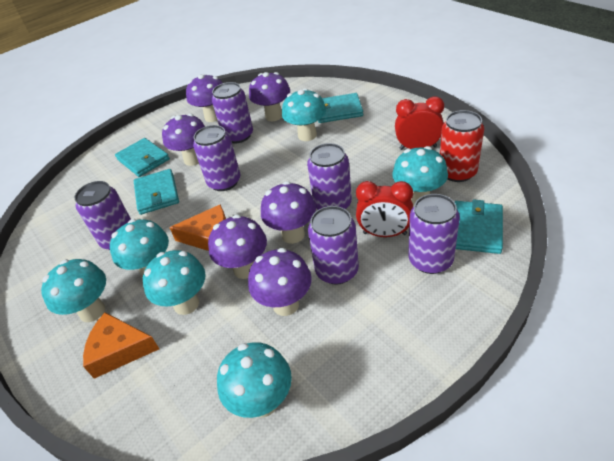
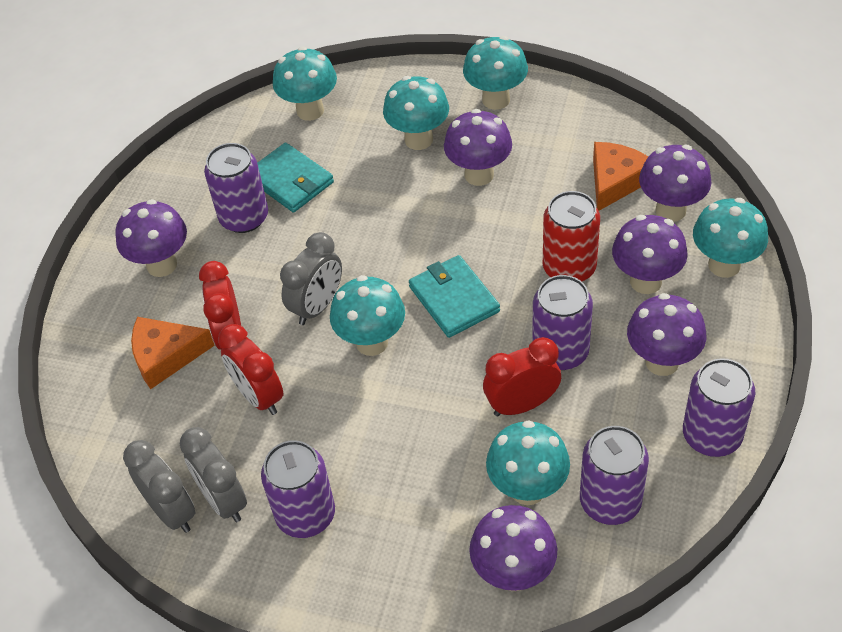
grey clock: 0 -> 3
purple can: 6 -> 5
red clock: 2 -> 3
turquoise wallet: 4 -> 2

